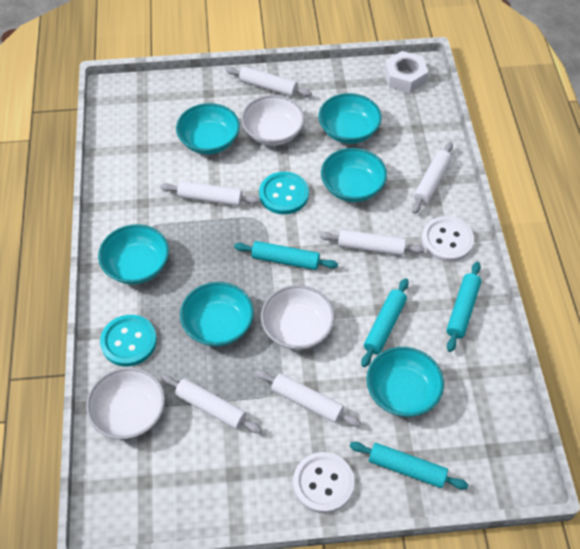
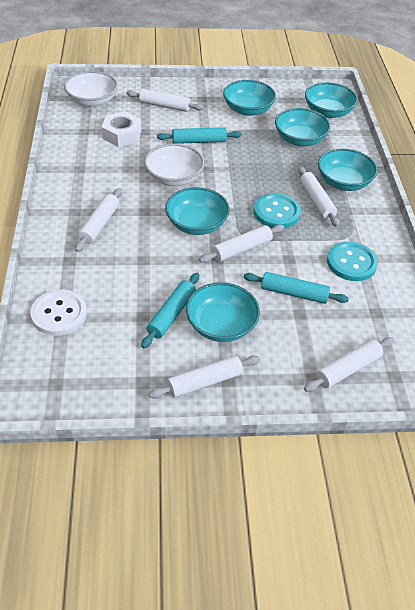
turquoise rolling pin: 4 -> 3
white bowl: 3 -> 2
white button: 2 -> 1

